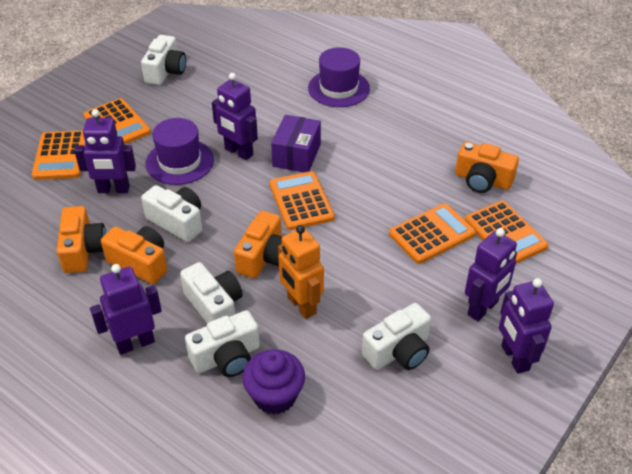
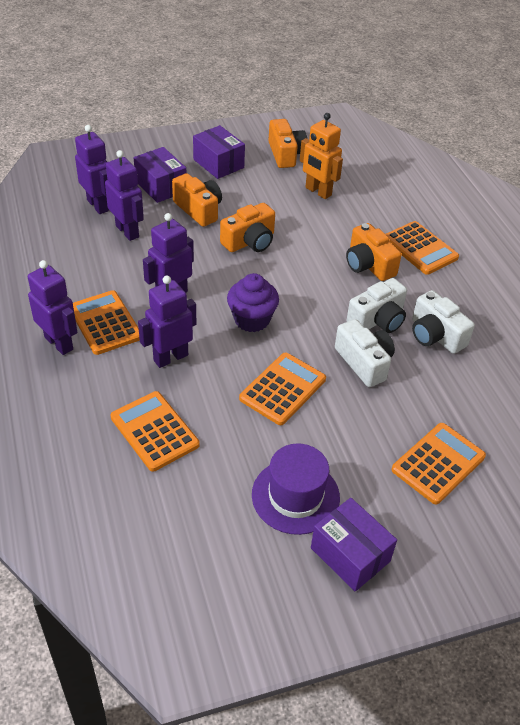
purple box: 1 -> 3
purple hat: 2 -> 1
white camera: 5 -> 3

